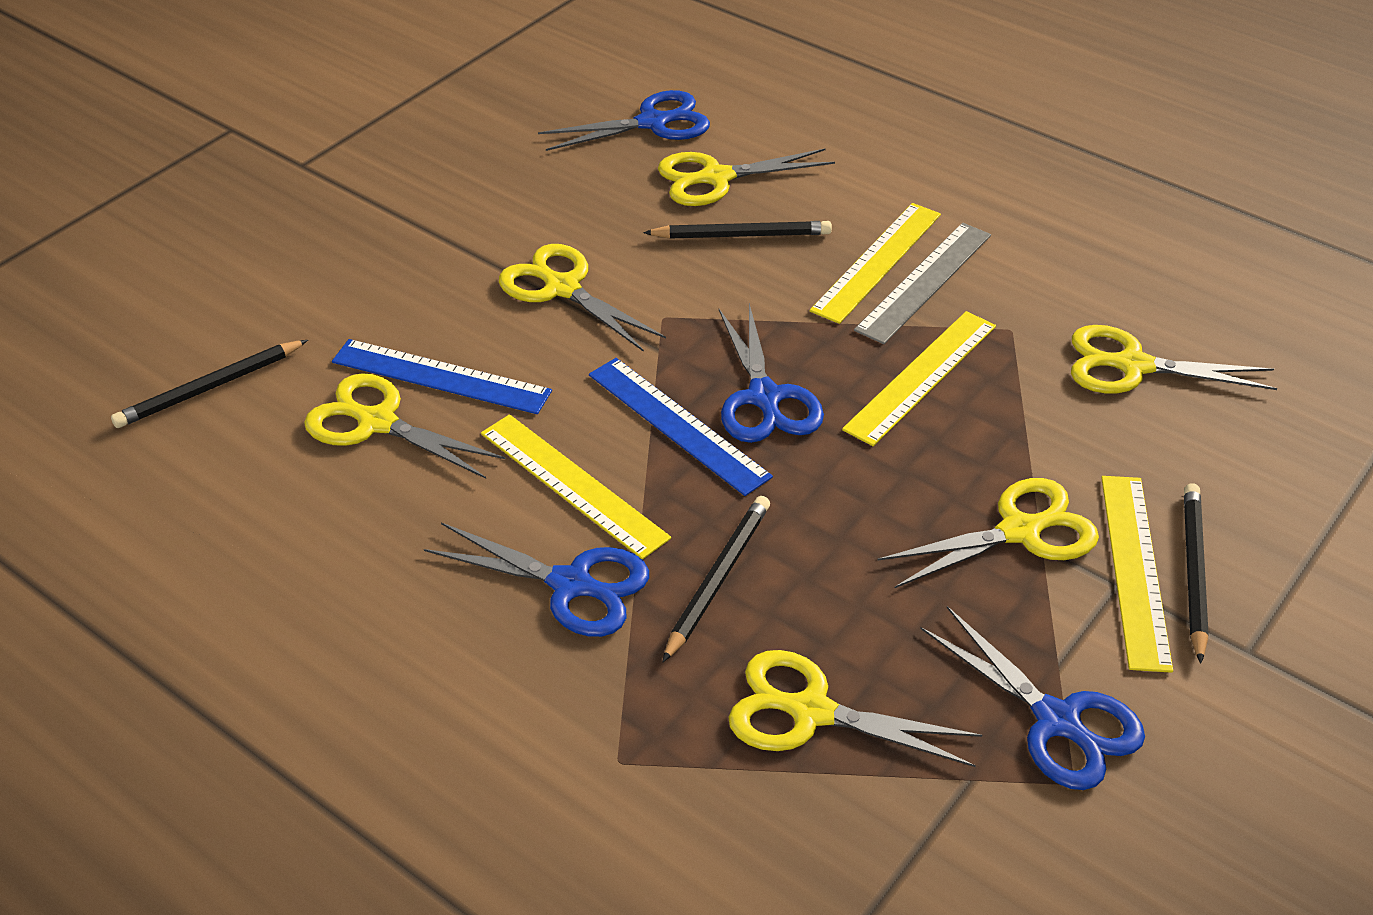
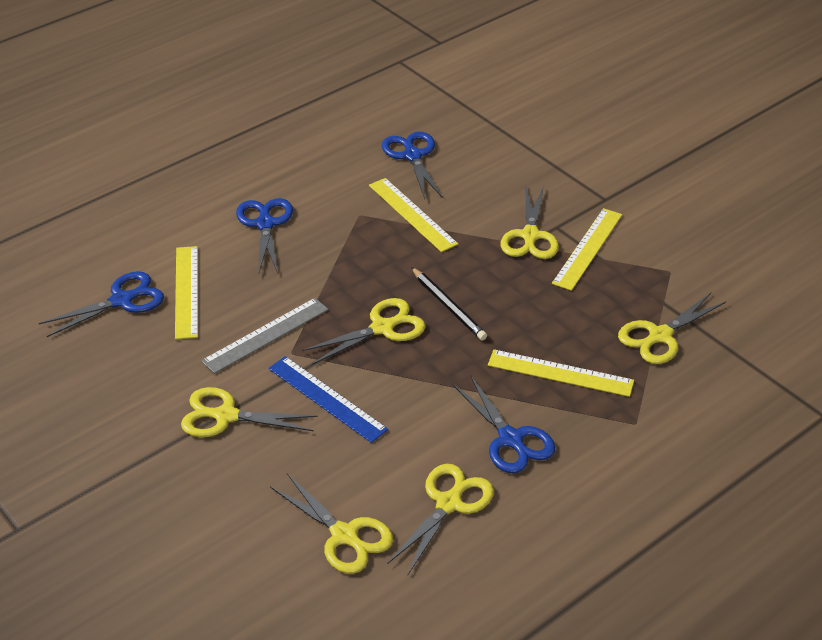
black pencil: 4 -> 1
blue ruler: 2 -> 1

